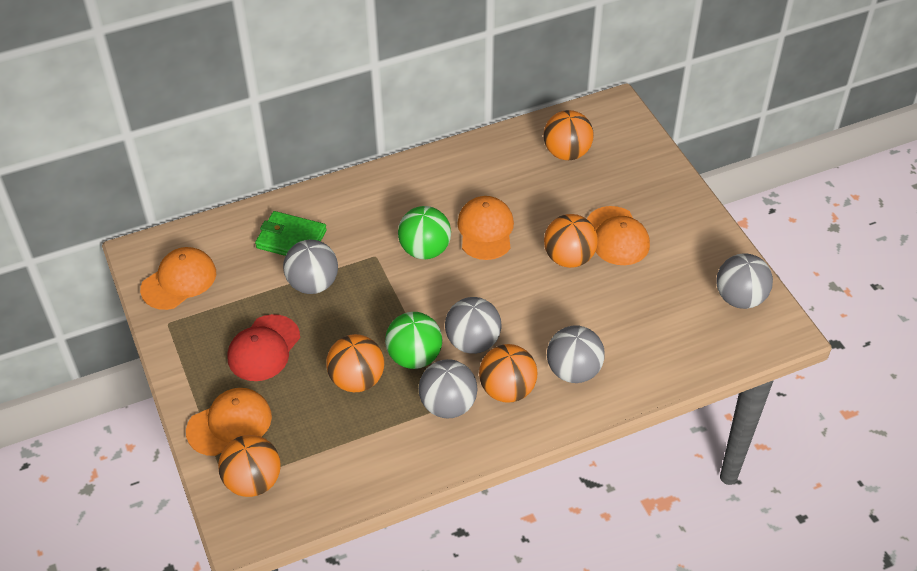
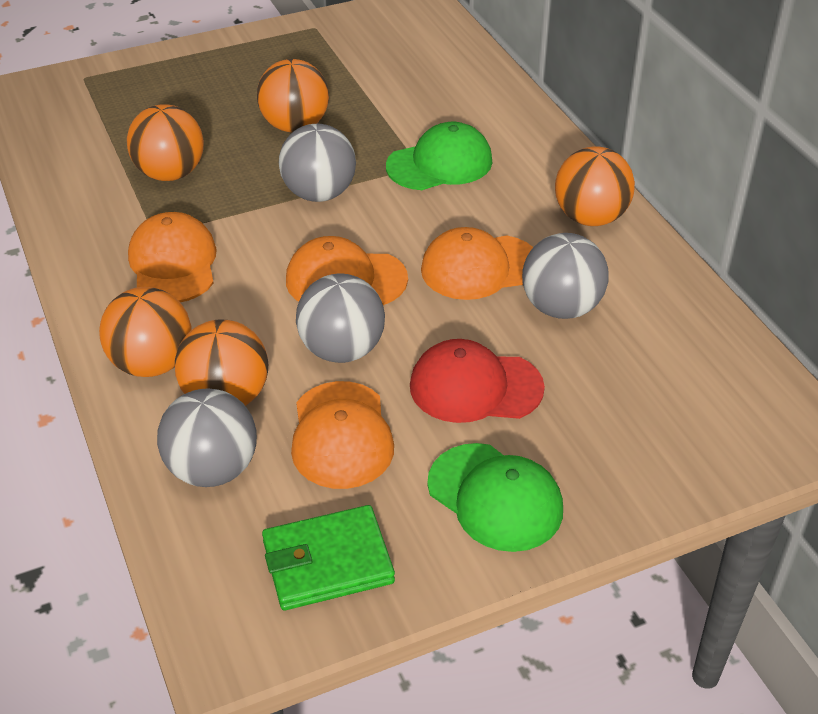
green ball: 2 -> 0
green cap: 0 -> 2
grey ball: 5 -> 4

